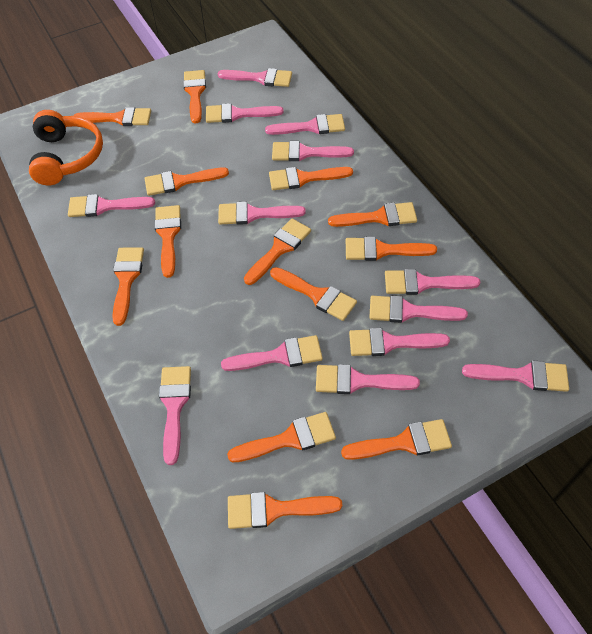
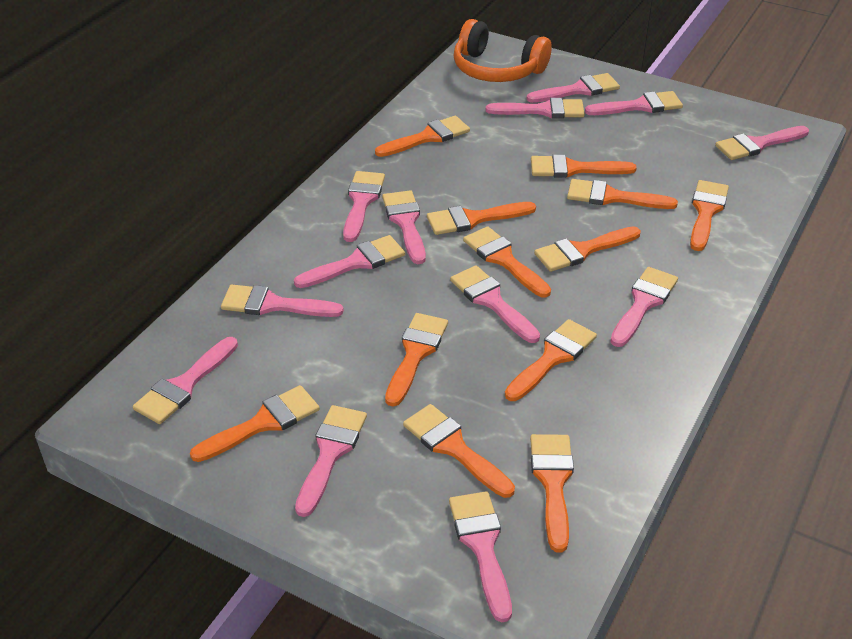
orange brush: 13 -> 12

